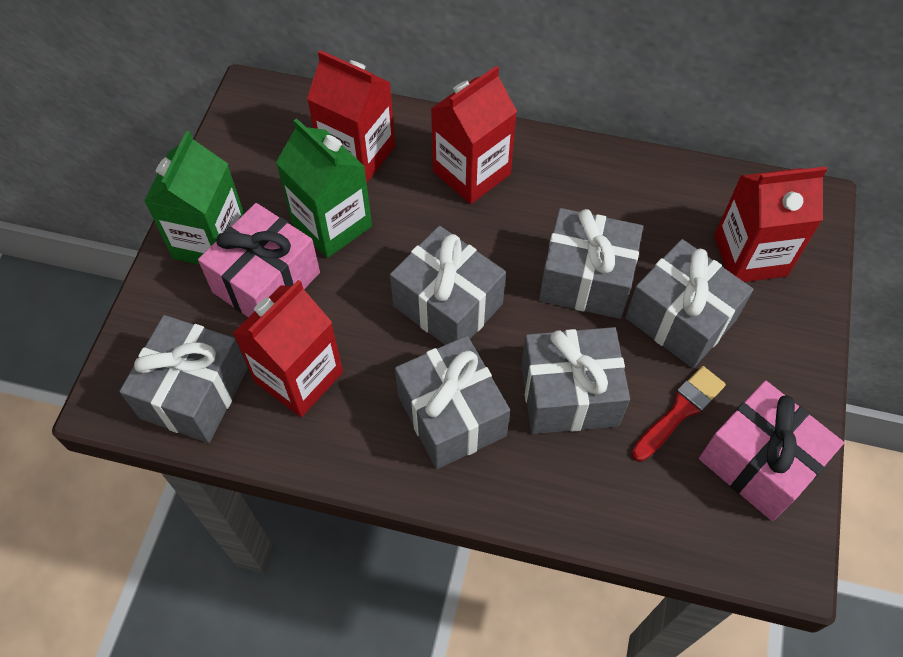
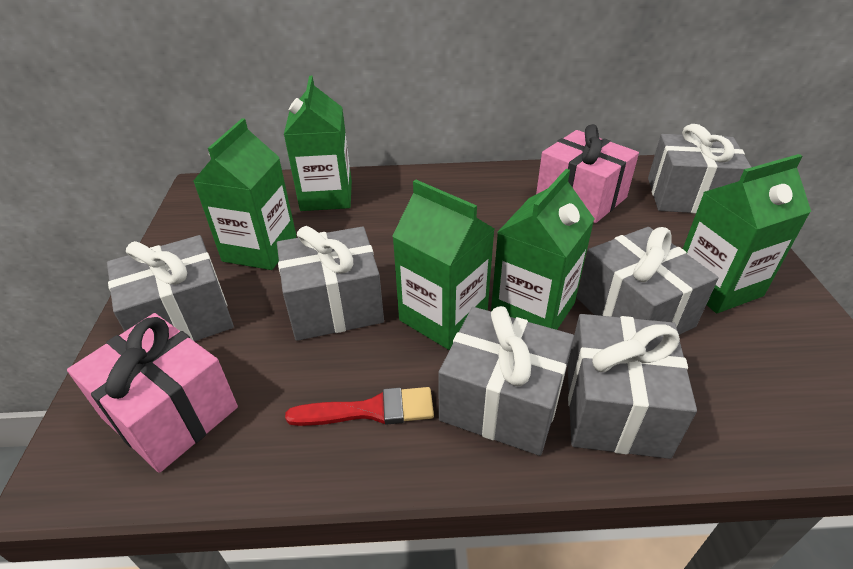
green carton: 2 -> 5
red carton: 4 -> 0

